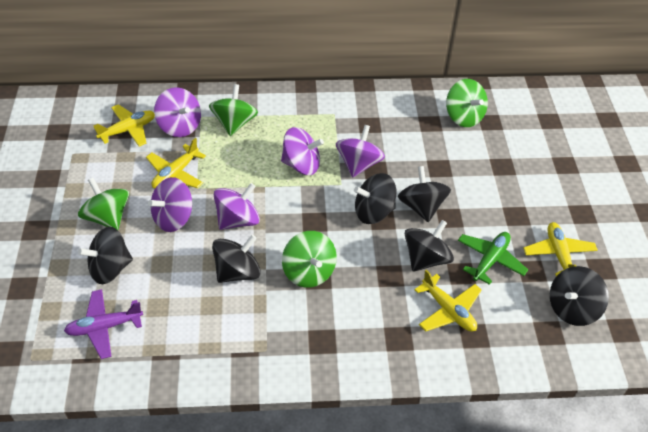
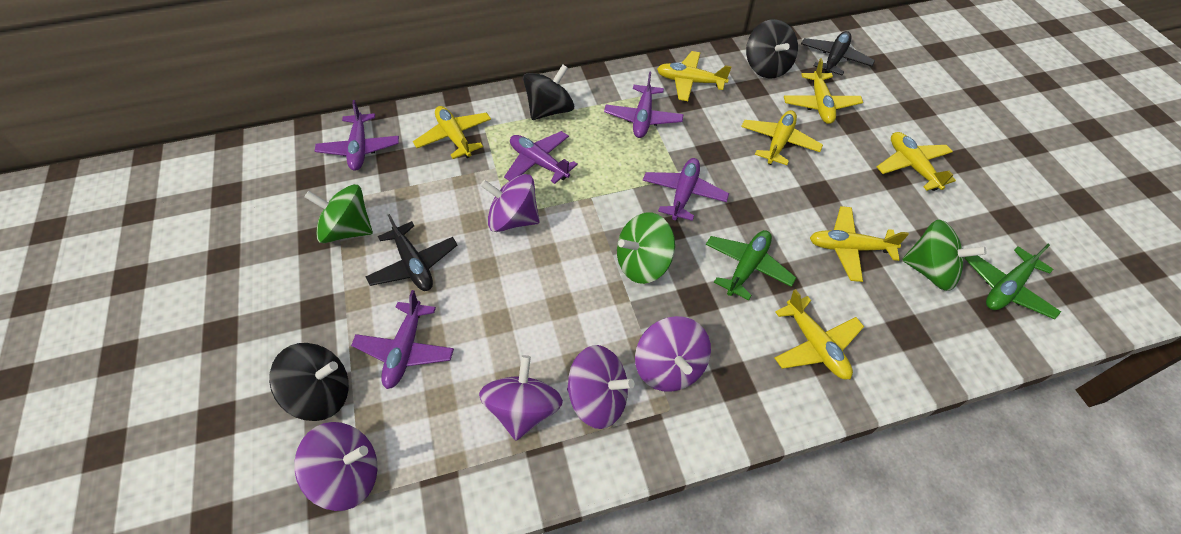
black plane: 0 -> 2
black spinning top: 6 -> 3
green plane: 1 -> 2
green spinning top: 4 -> 3
purple plane: 1 -> 5
yellow plane: 4 -> 7

